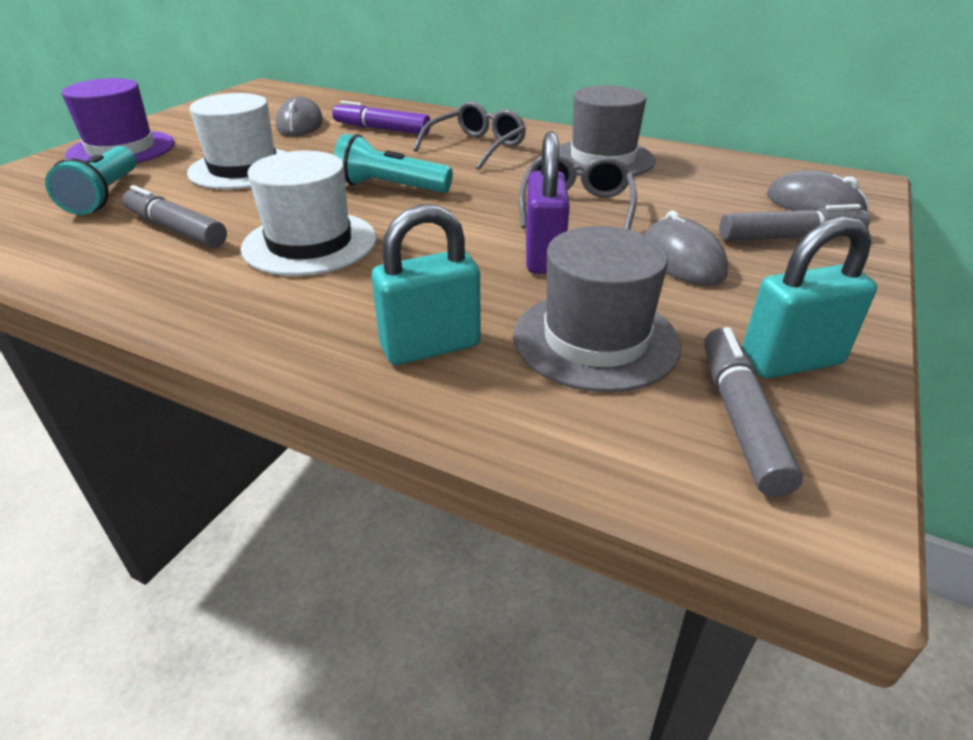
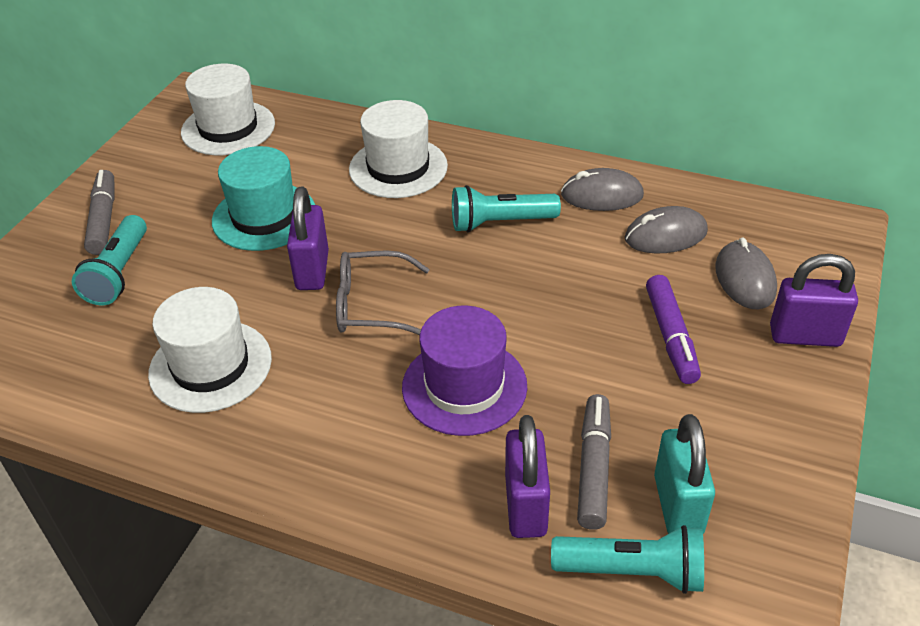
grey glasses: 2 -> 1
grey hat: 2 -> 0
grey marker: 3 -> 2
purple padlock: 1 -> 3
turquoise flashlight: 2 -> 3
turquoise hat: 0 -> 1
turquoise padlock: 2 -> 1
white hat: 2 -> 3

